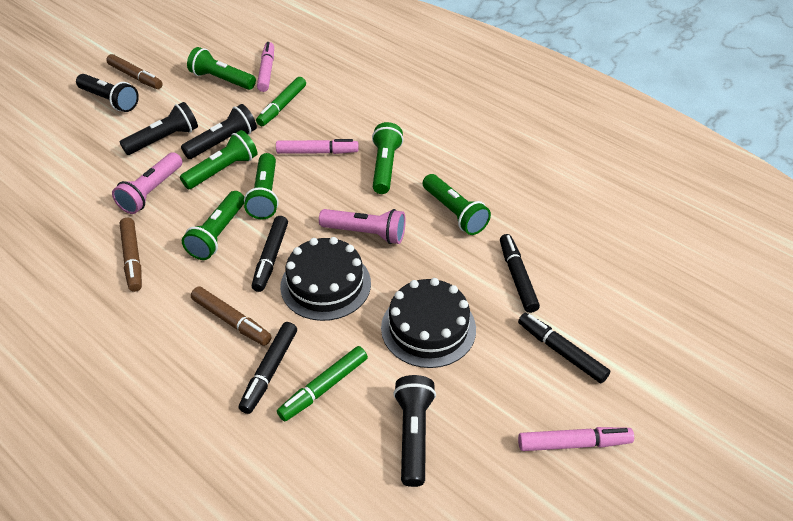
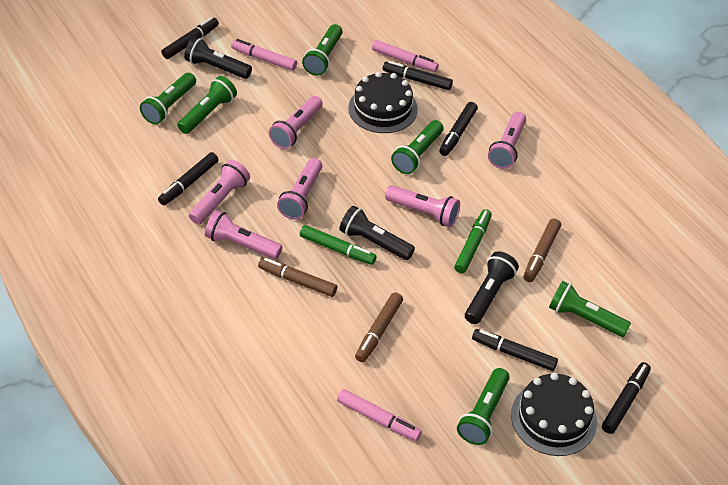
black flashlight: 4 -> 3
black marker: 4 -> 6
pink flashlight: 2 -> 6

